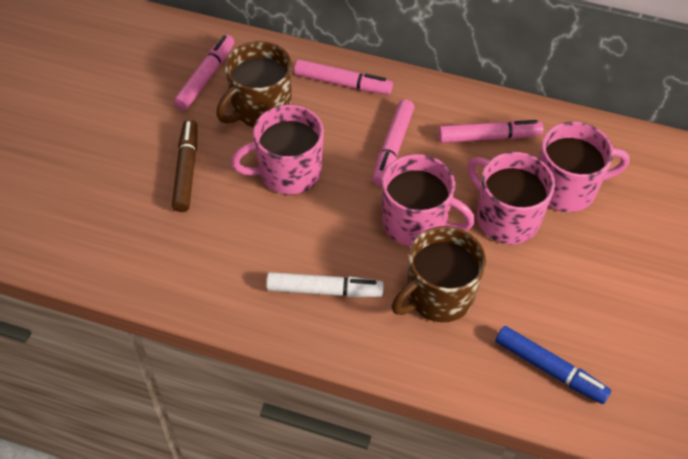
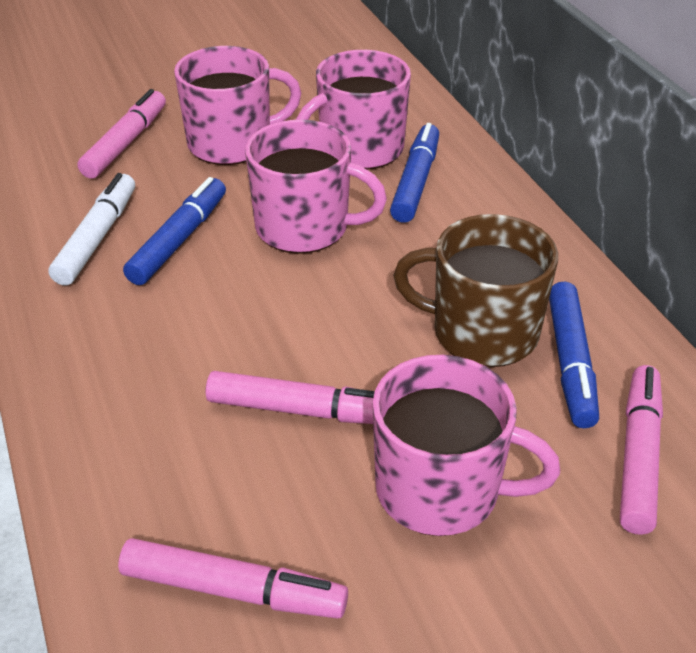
blue marker: 1 -> 3
brown marker: 1 -> 0
brown mug: 2 -> 1

